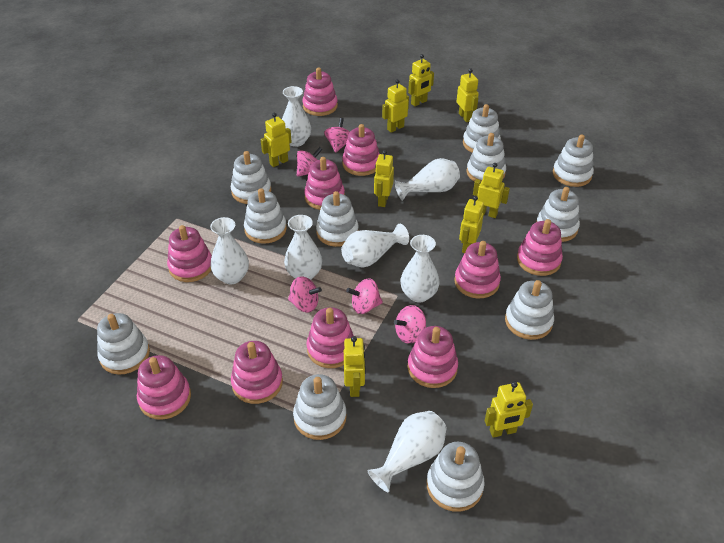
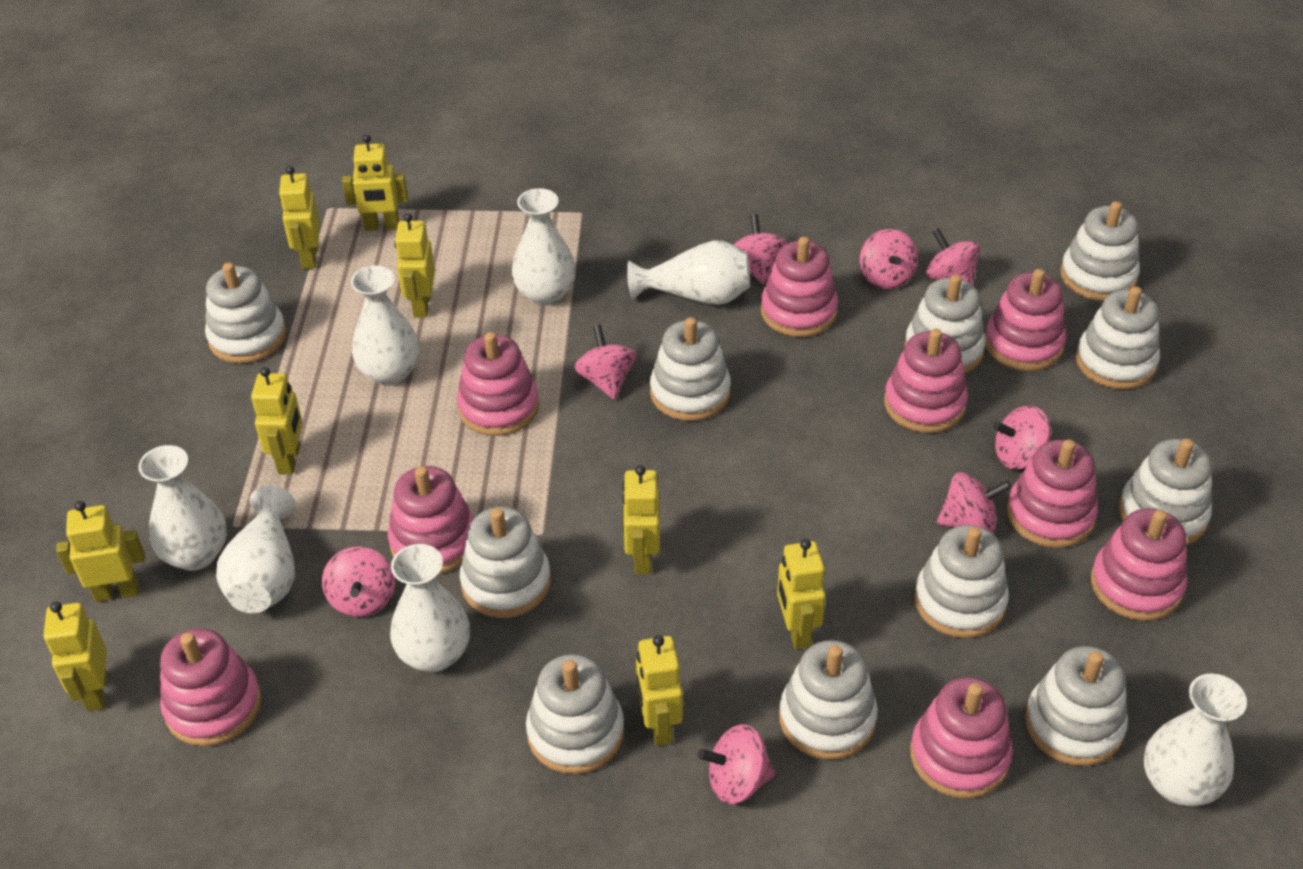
pink spinning top: 5 -> 8
pink stacking toy: 10 -> 9

